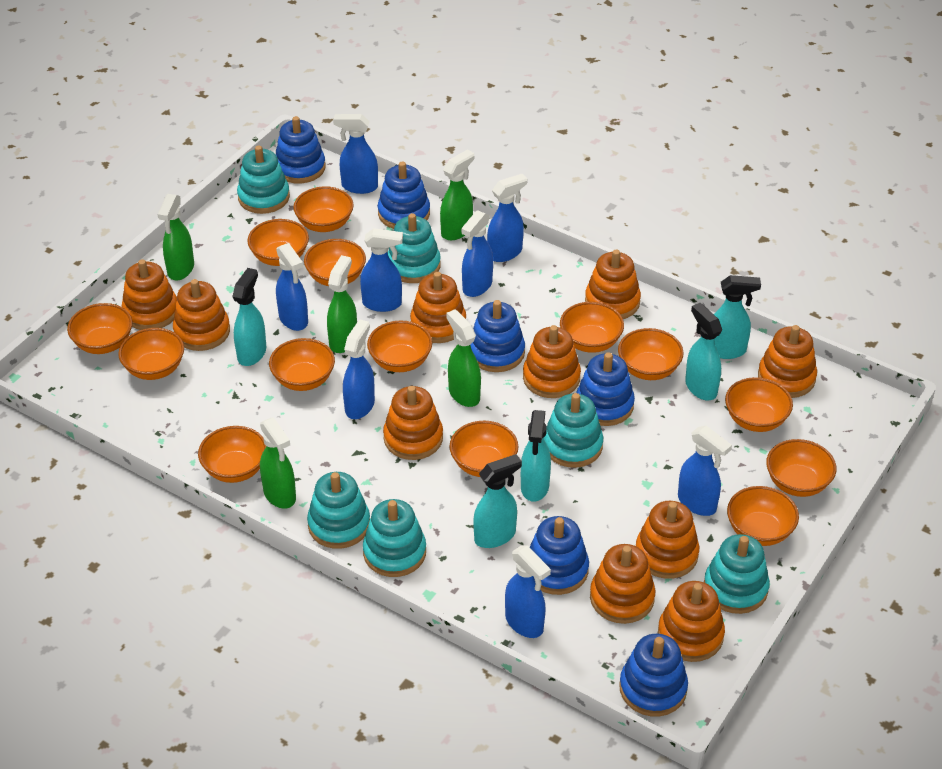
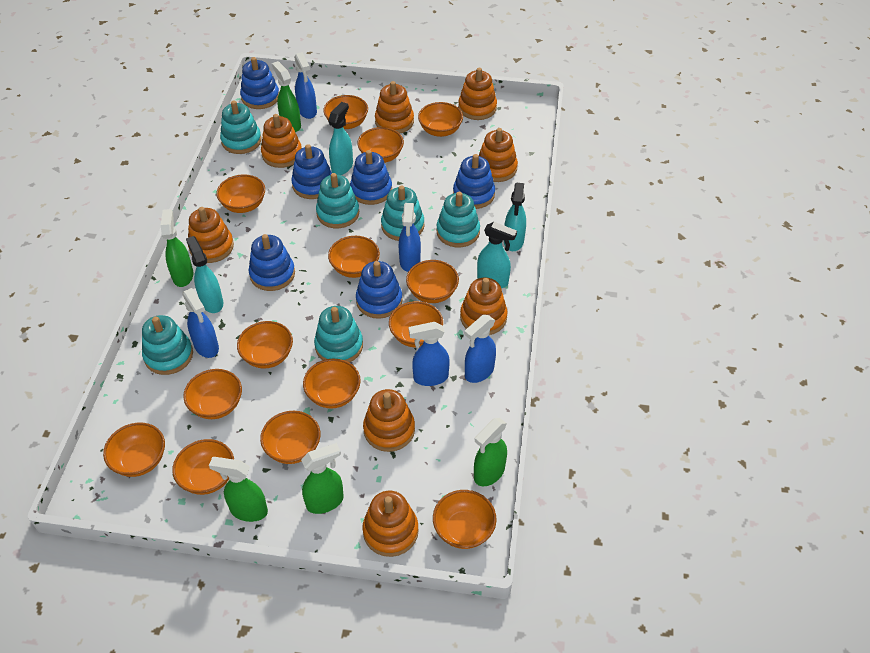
blue spray bottle: 8 -> 5
orange stacking toy: 10 -> 8
turquoise spray bottle: 5 -> 4

